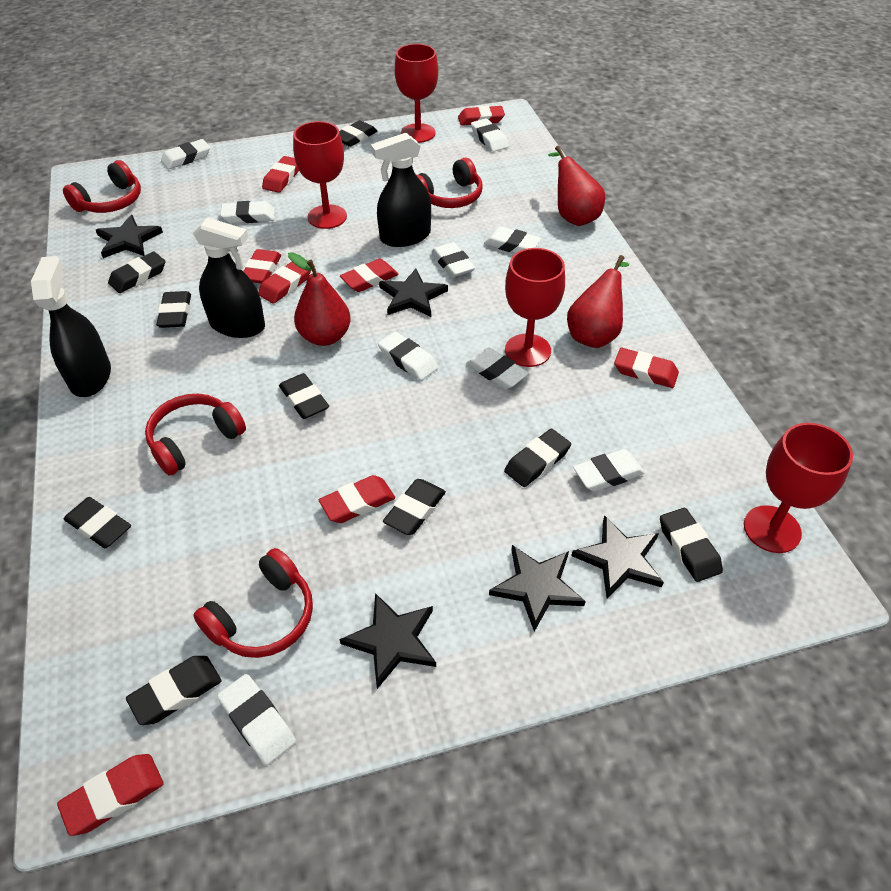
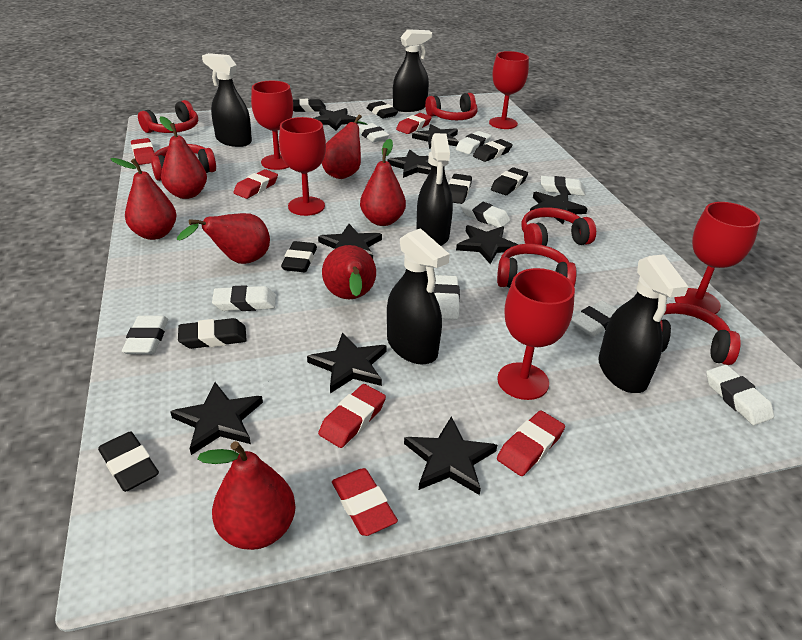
black eraser: 9 -> 8
black spray bottle: 3 -> 5
black star: 5 -> 9
red eraser: 8 -> 6
red goblet: 4 -> 5
red headphones: 4 -> 6
red pear: 3 -> 7

